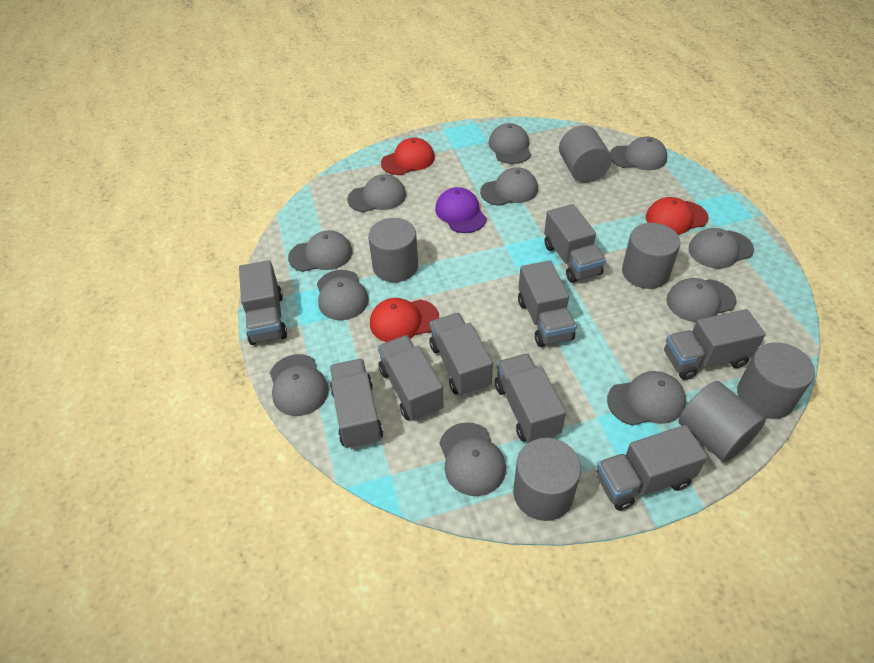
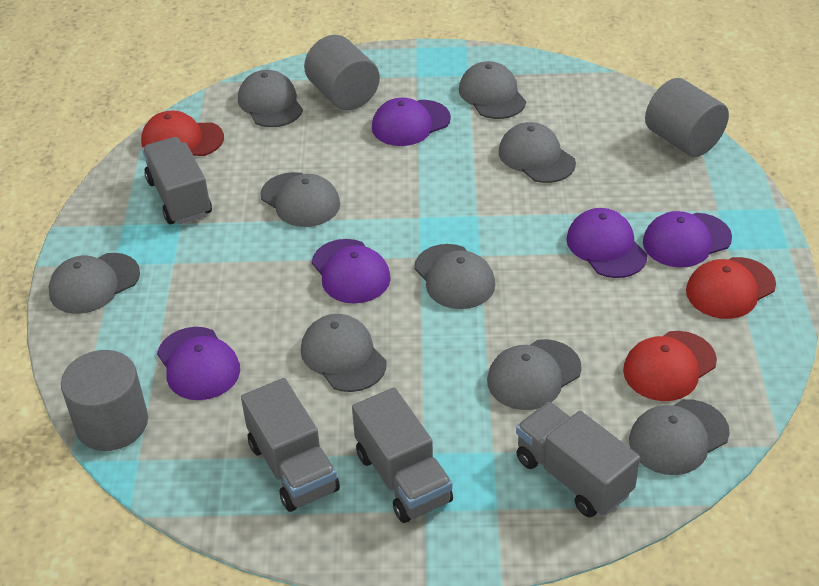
grey cap: 11 -> 9
grey cylinder: 6 -> 3
grey truck: 9 -> 4
purple cap: 1 -> 5

